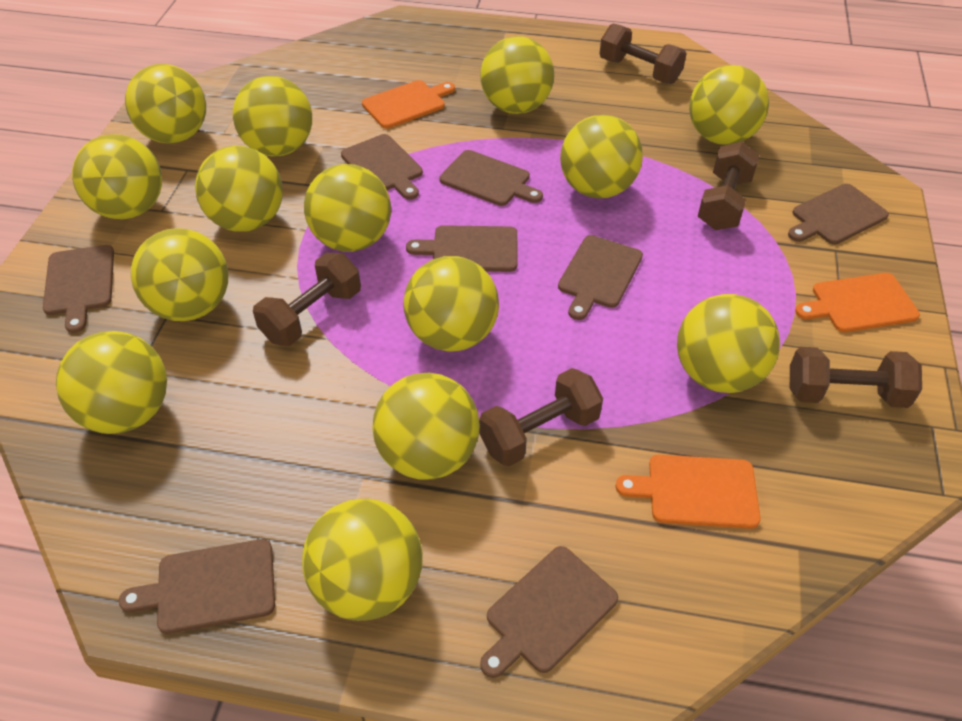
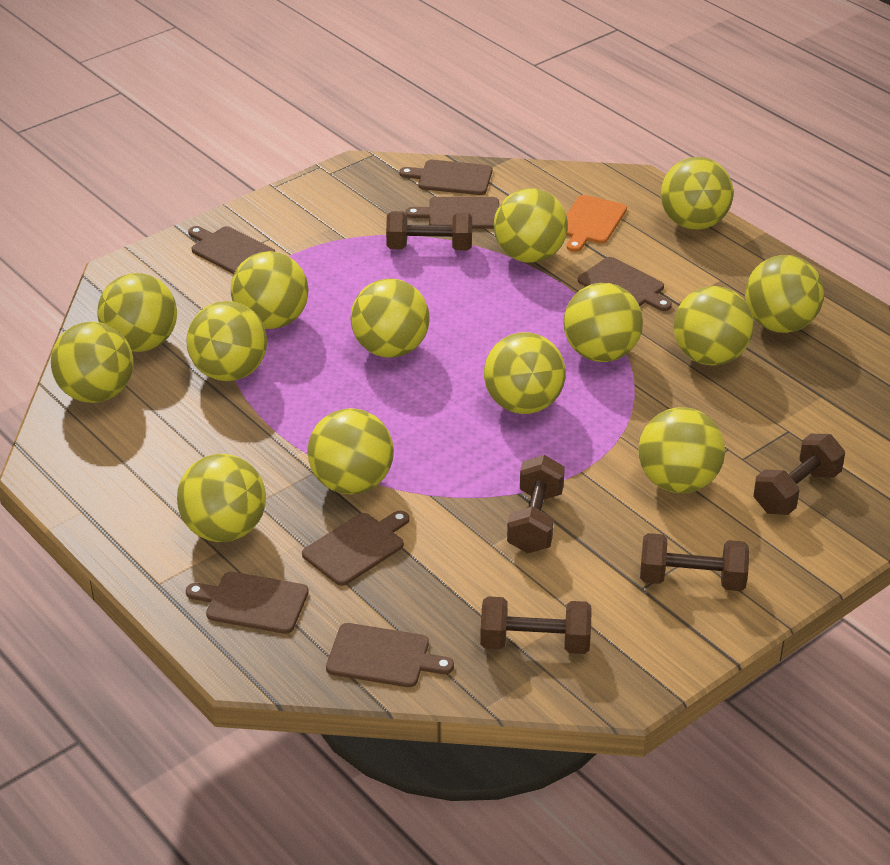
brown cutting board: 8 -> 7
orange cutting board: 3 -> 1

